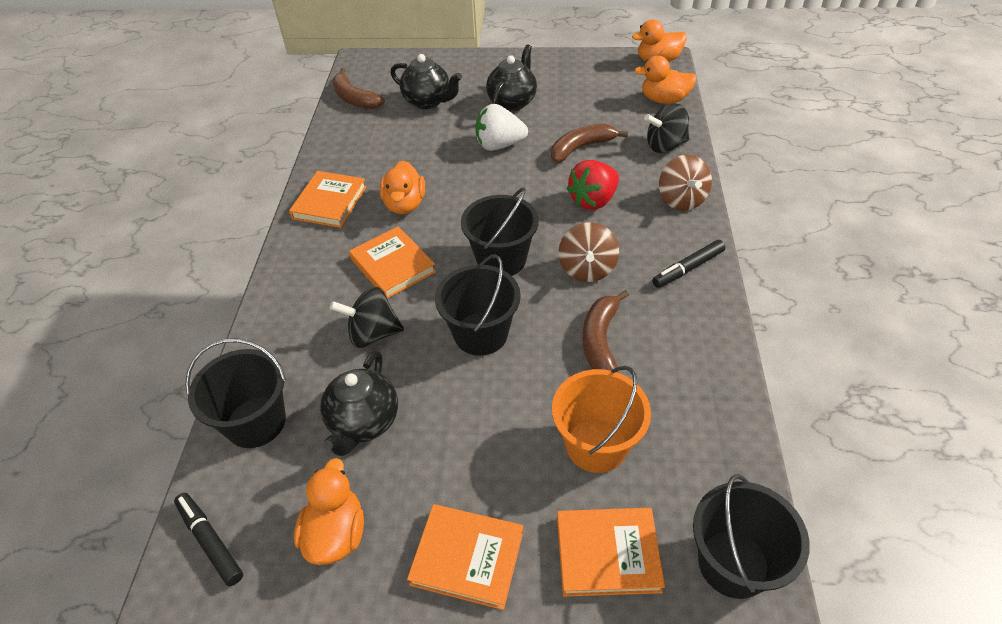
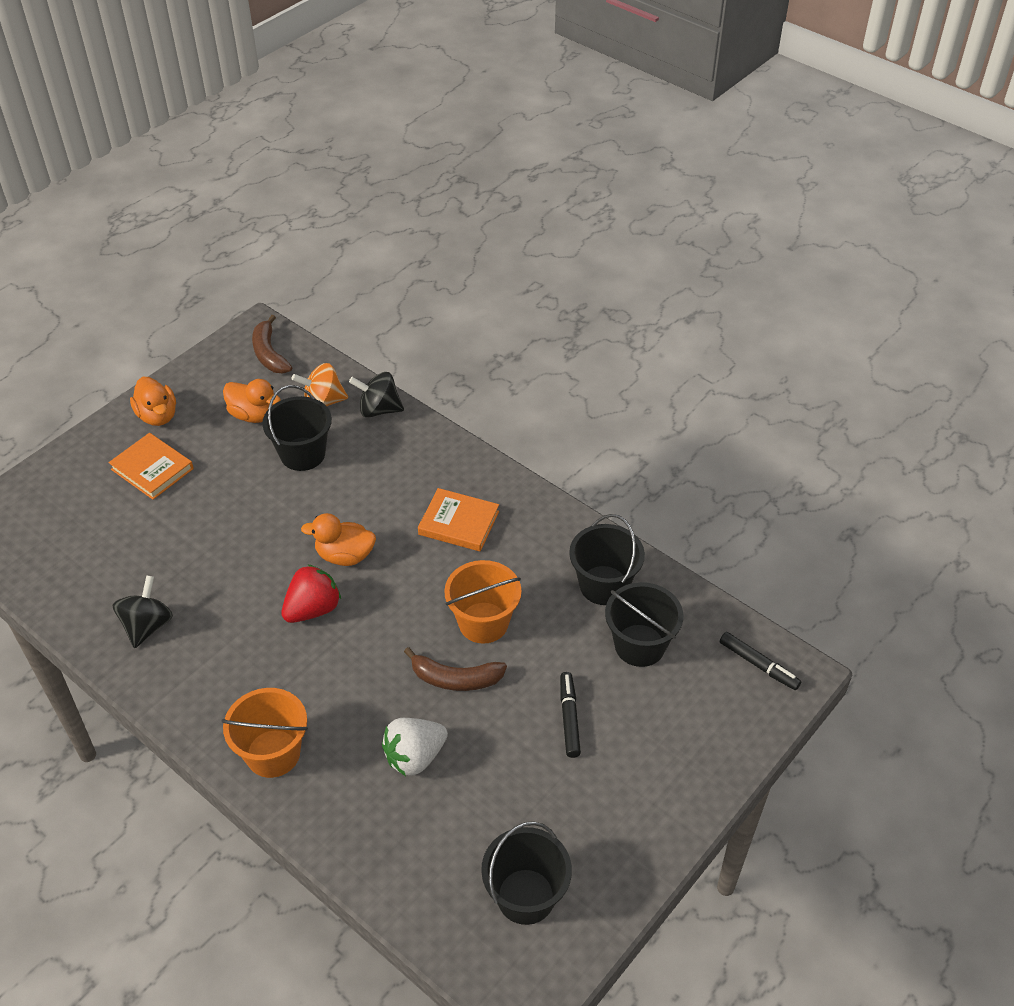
black teapot: 3 -> 0
brown banana: 3 -> 2
brown spinning top: 2 -> 0
orange book: 4 -> 2
orange bucket: 1 -> 2
orange duck: 4 -> 3
orange spinning top: 0 -> 1

